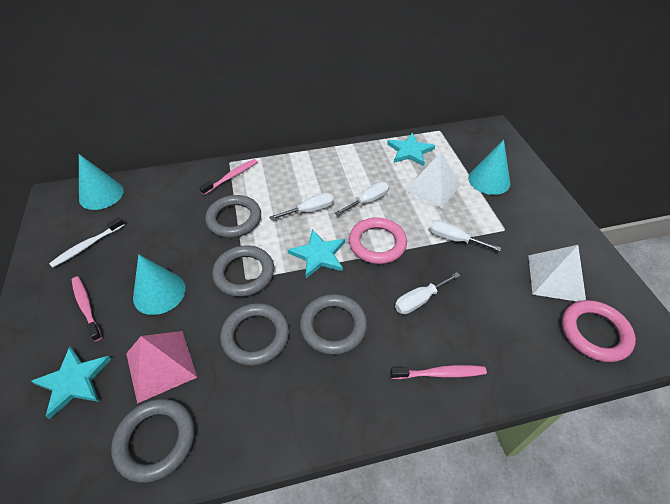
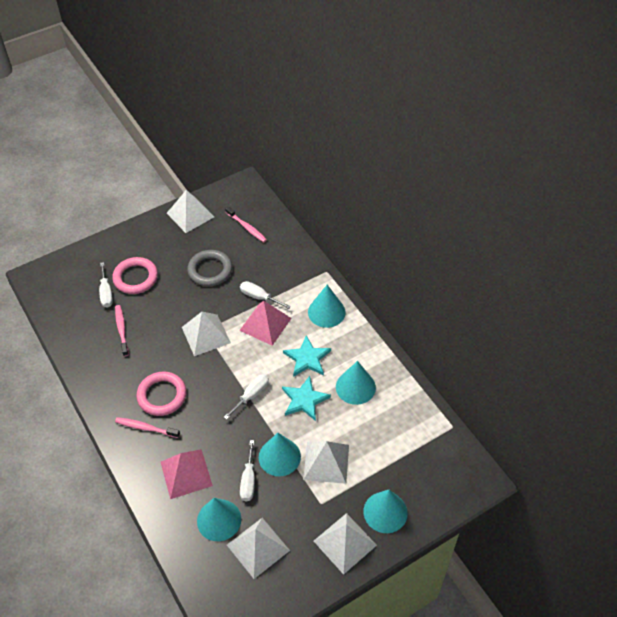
grey ring: 5 -> 1
pink pyramid: 1 -> 2
turquoise cone: 3 -> 5
turquoise star: 3 -> 2
white pyramid: 2 -> 5
white toothbrush: 1 -> 0

